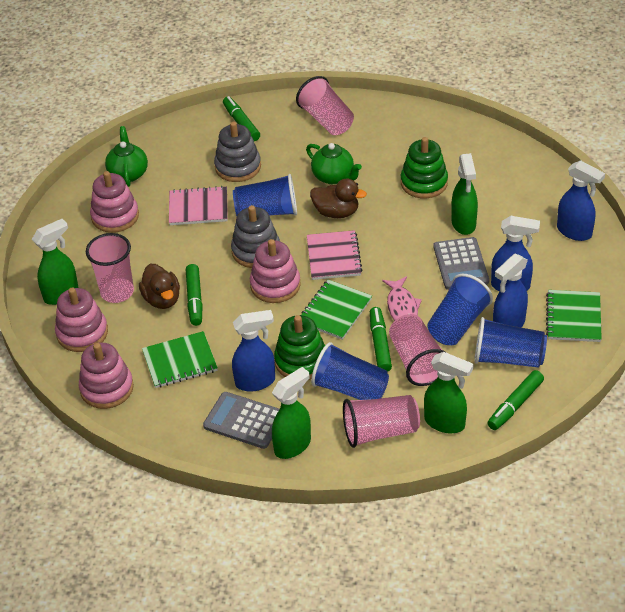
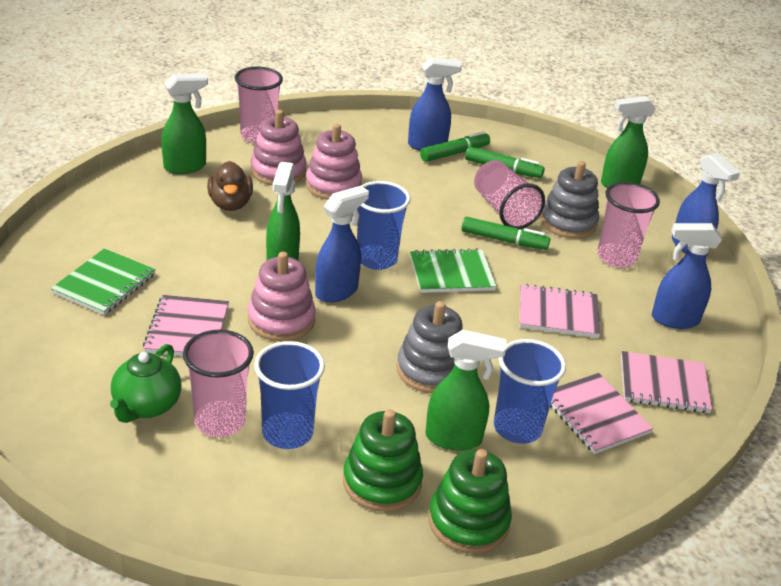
blue cup: 4 -> 3
brown duck: 2 -> 1
green marker: 4 -> 3
green notebook: 3 -> 2
green teapot: 2 -> 1
grey calculator: 2 -> 0
pink fish: 1 -> 0
pink notebook: 2 -> 4
pink stacking toy: 4 -> 3

